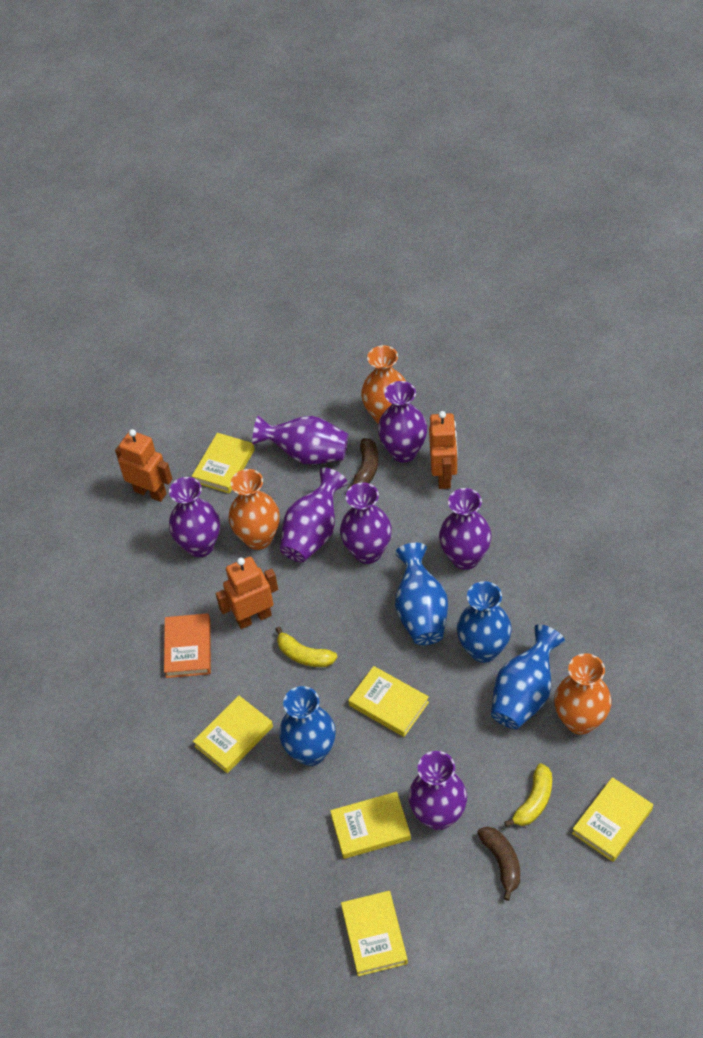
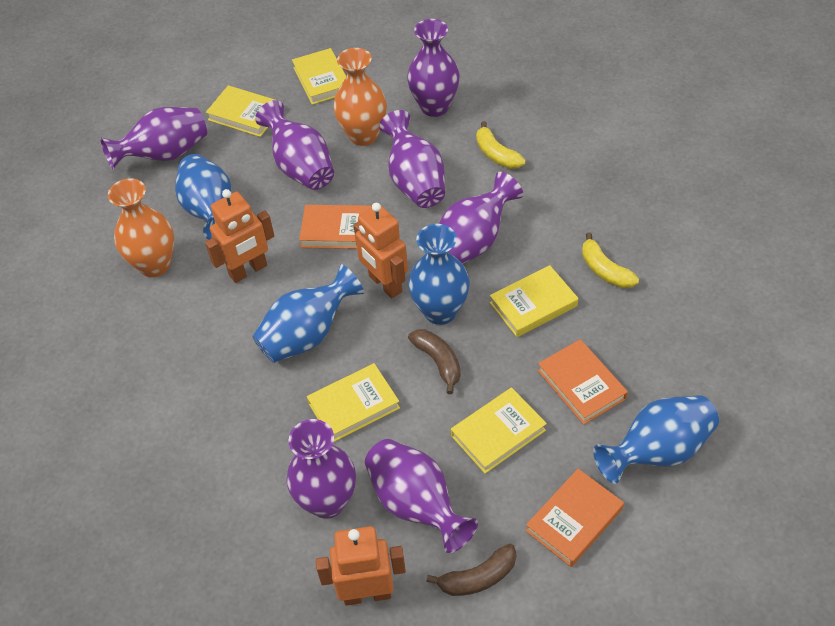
orange book: 1 -> 3
orange vase: 3 -> 2
yellow book: 6 -> 5

